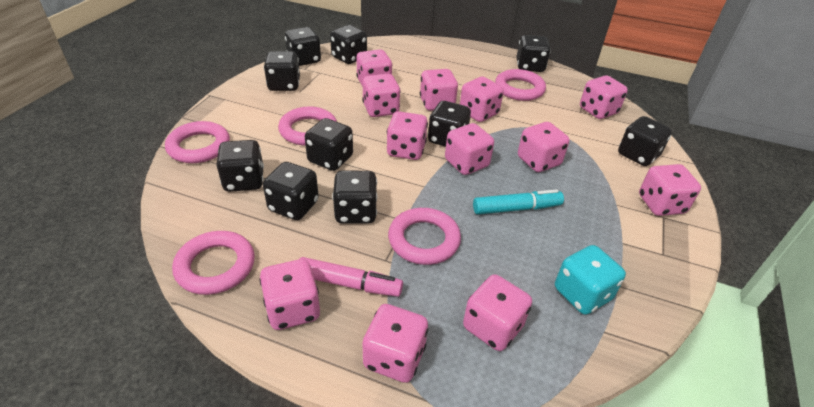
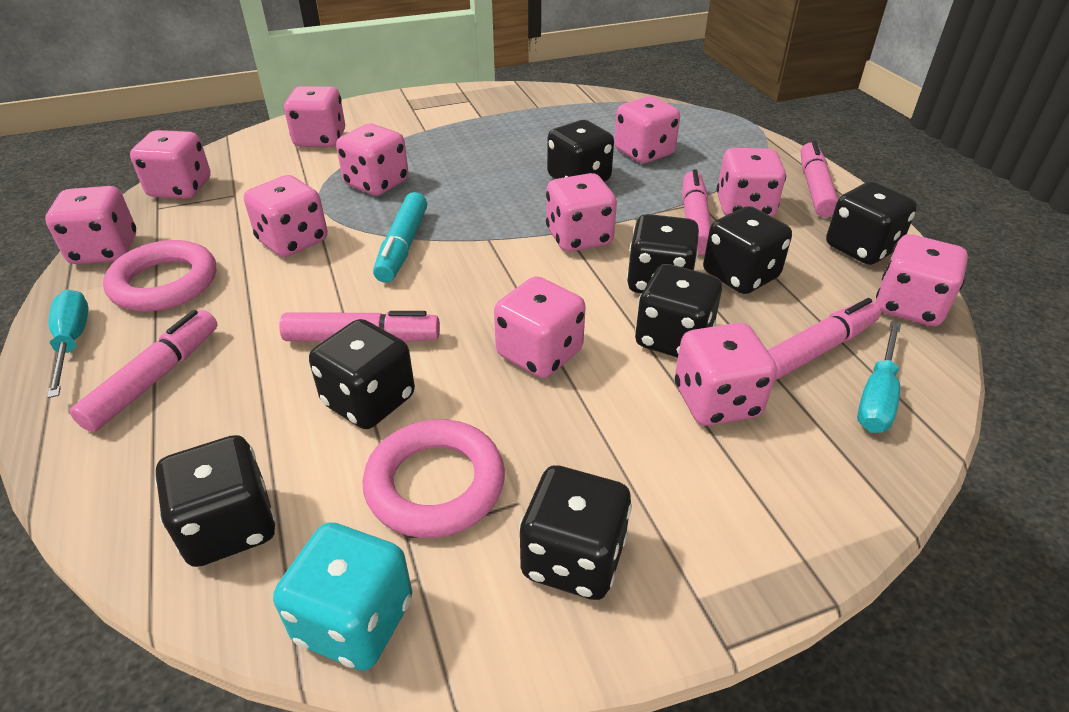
black dice: 10 -> 8
pink dice: 12 -> 11
pink marker: 1 -> 5
pink ring: 5 -> 2
turquoise screwdriver: 0 -> 2

